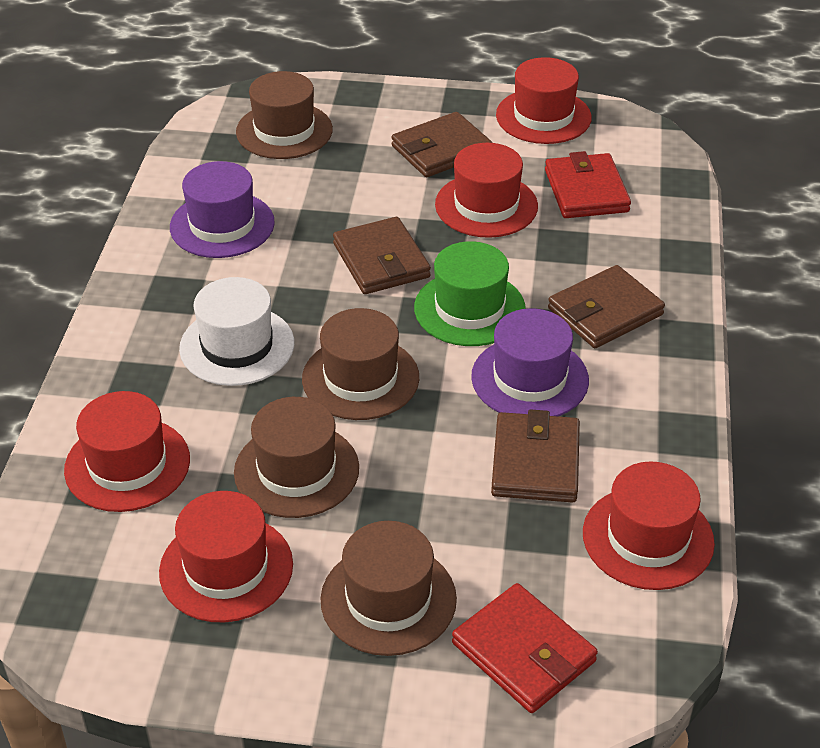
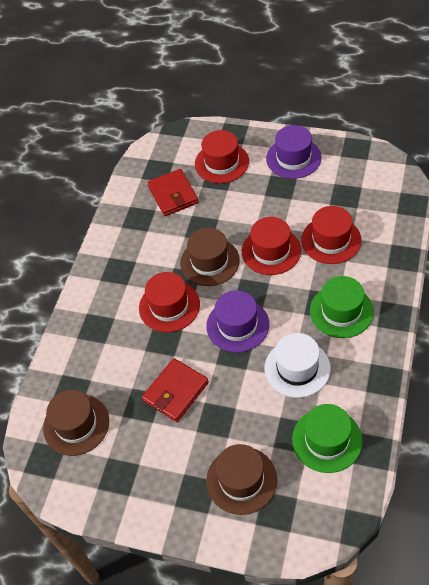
brown hat: 4 -> 3
brown wallet: 4 -> 0
green hat: 1 -> 2
red hat: 5 -> 4

